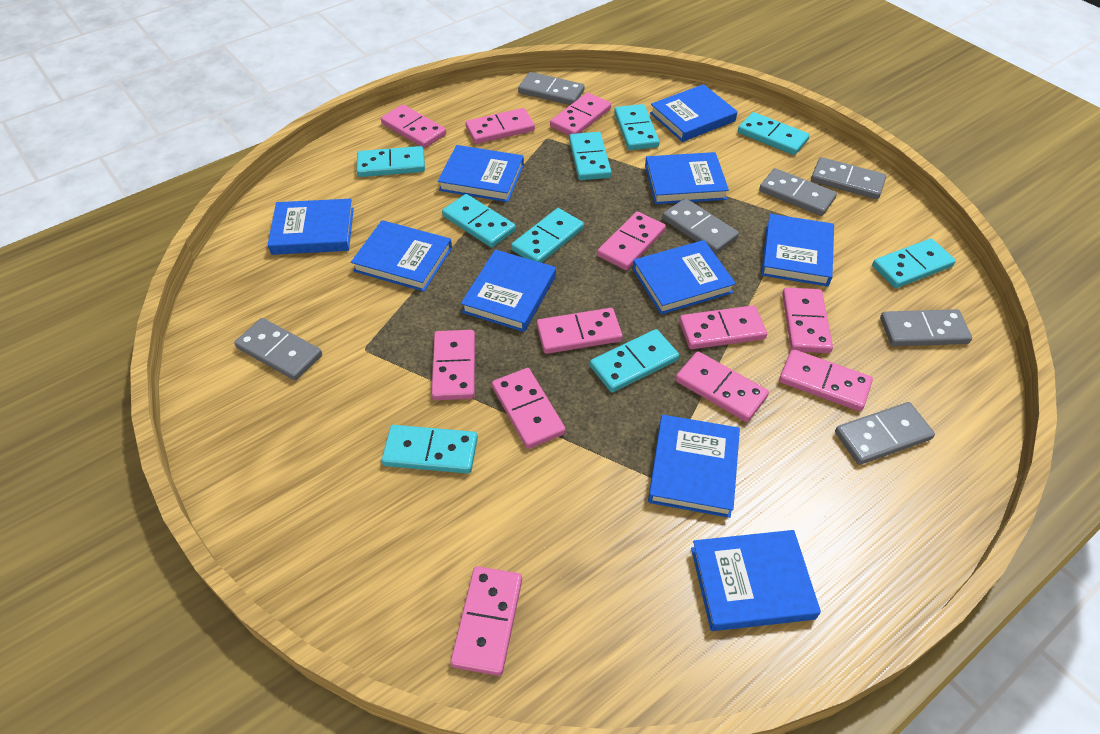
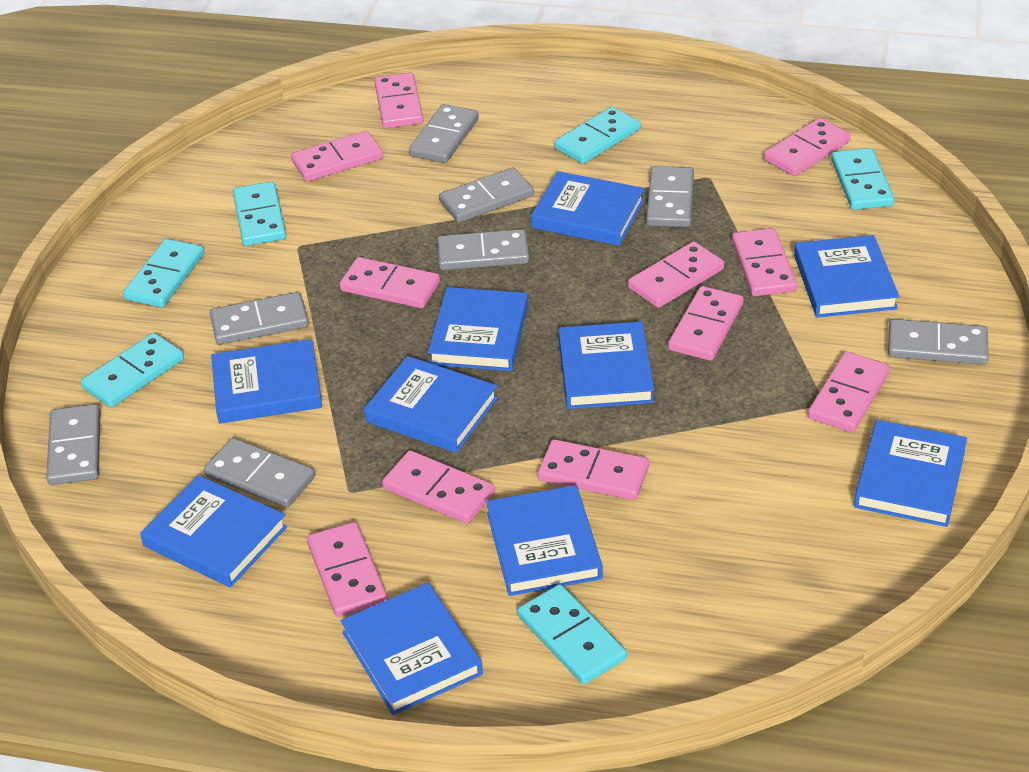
grey domino: 7 -> 8
pink domino: 12 -> 11
turquoise domino: 9 -> 6

